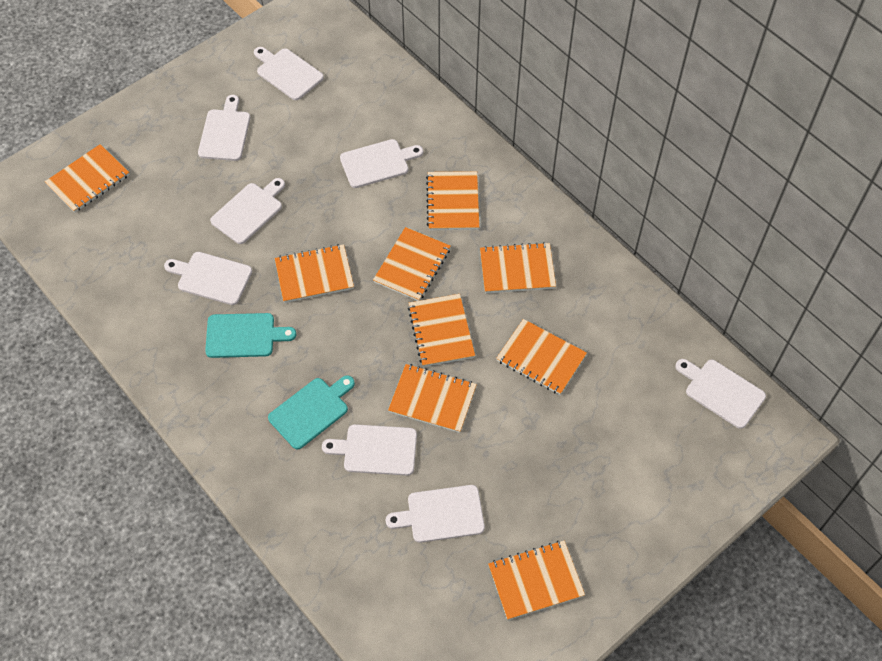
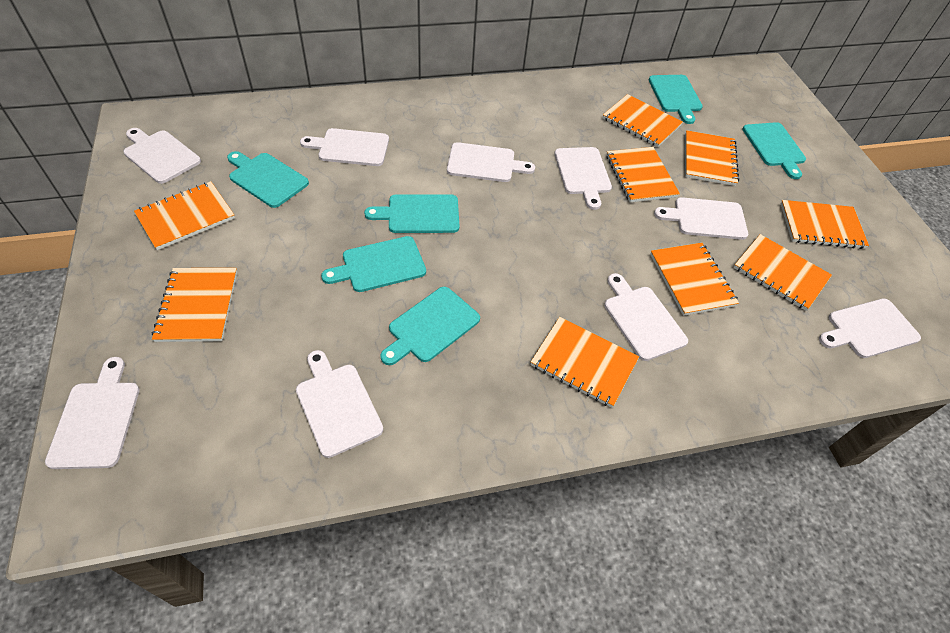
turquoise cutting board: 2 -> 6
white cutting board: 8 -> 9

